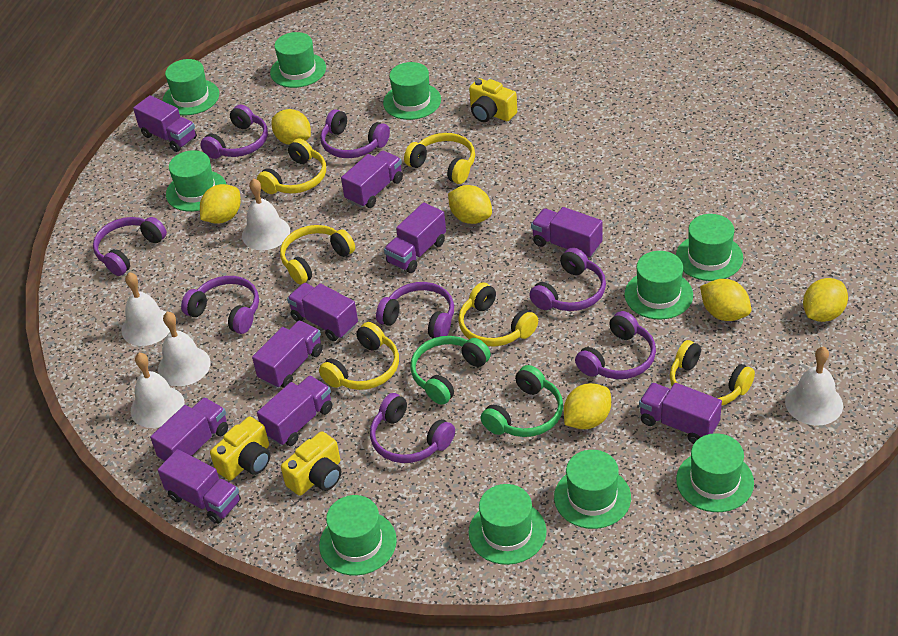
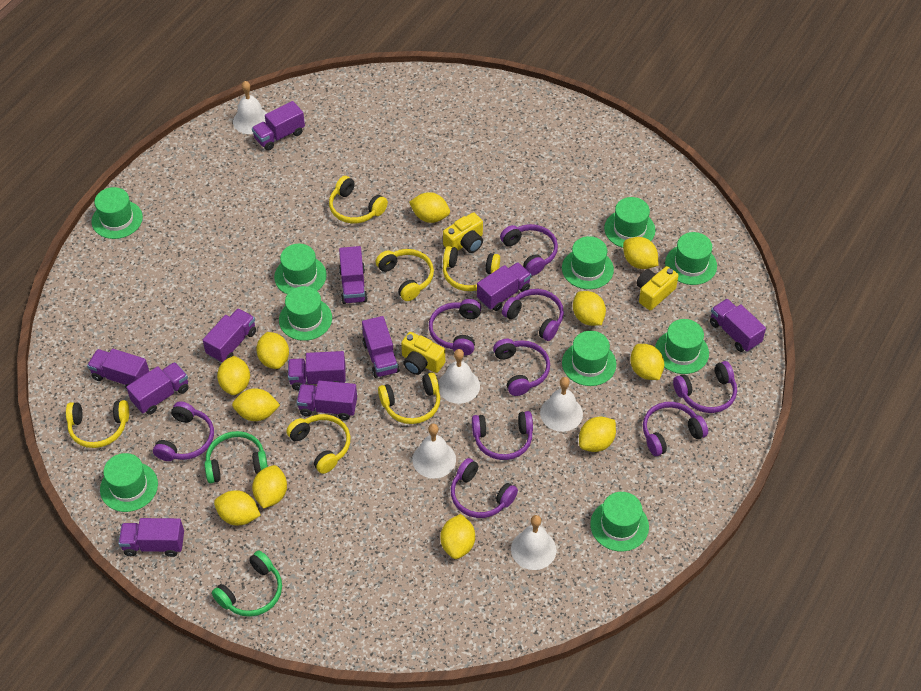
purple headphones: 8 -> 9
purple truck: 10 -> 11
yellow lemon: 6 -> 11

